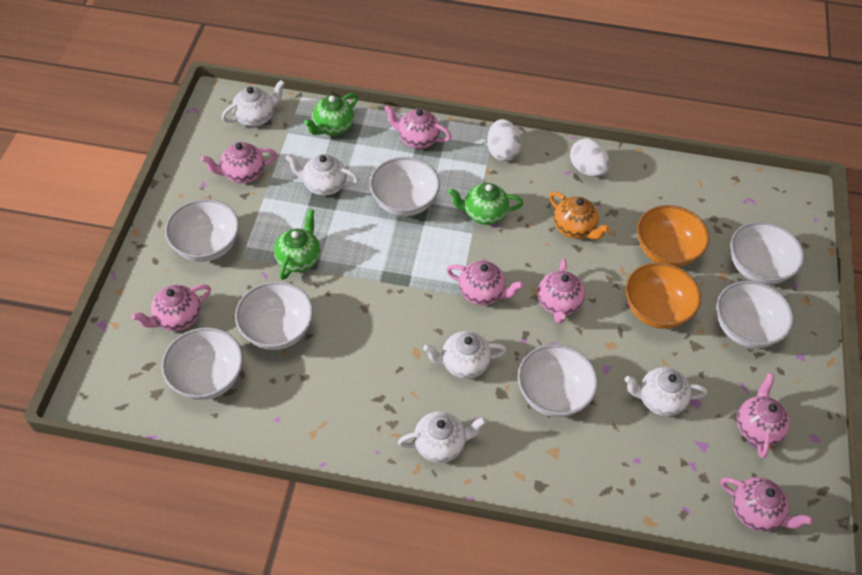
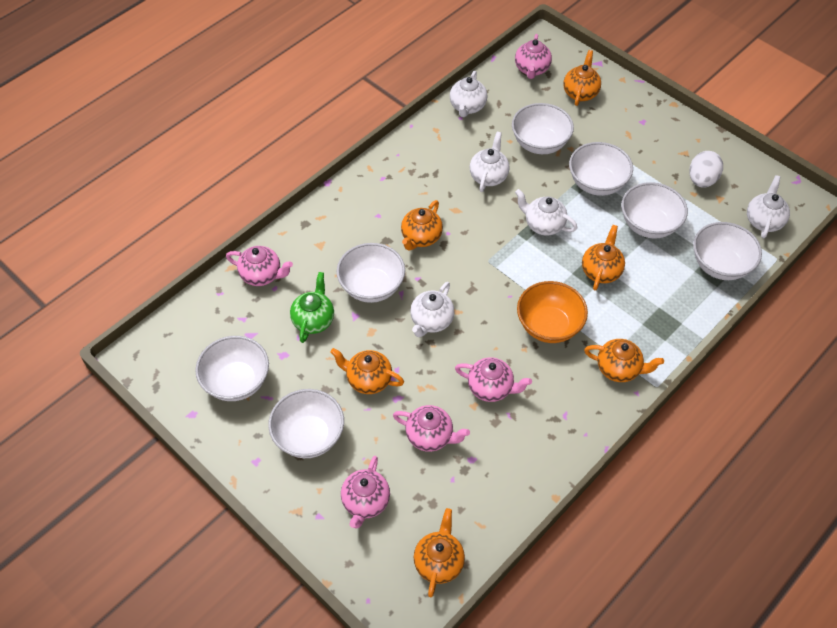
green teapot: 3 -> 1
orange bowl: 2 -> 1
orange teapot: 1 -> 6
pink teapot: 7 -> 5
white egg: 2 -> 1

